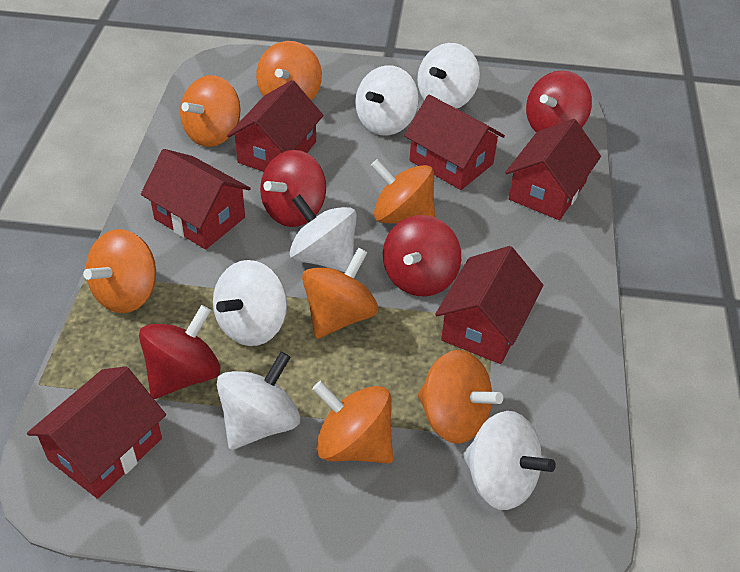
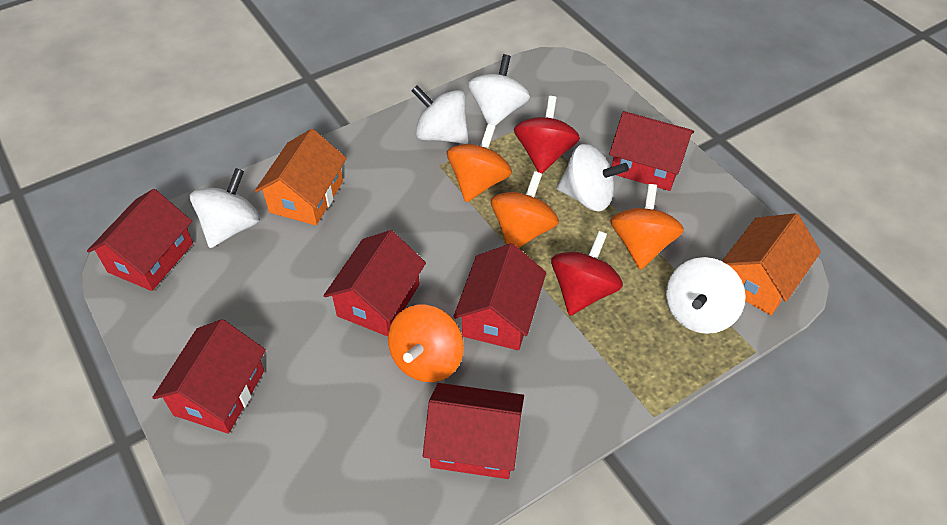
orange house: 0 -> 2
orange spinning top: 7 -> 4
red spinning top: 4 -> 2
white spinning top: 6 -> 5

